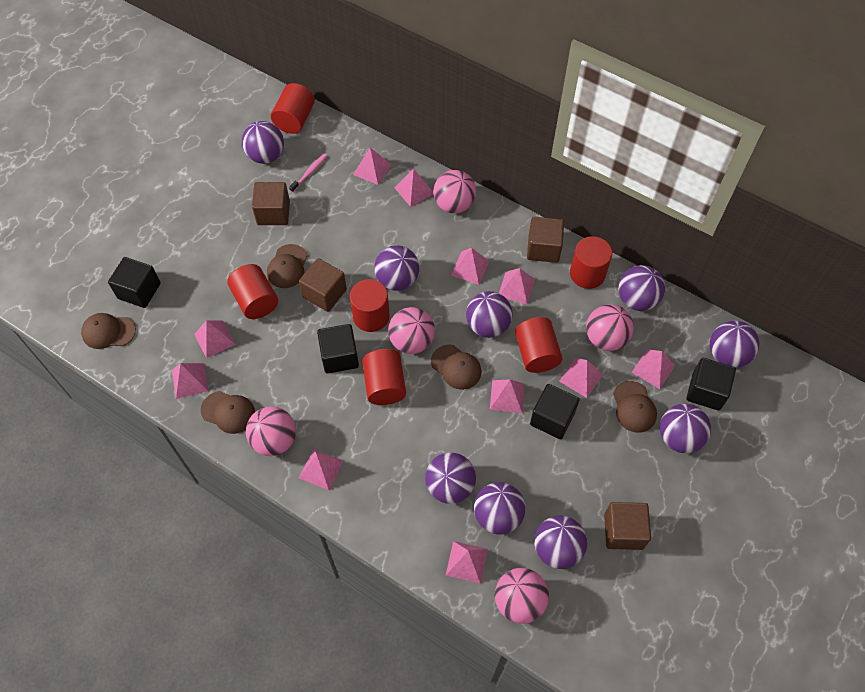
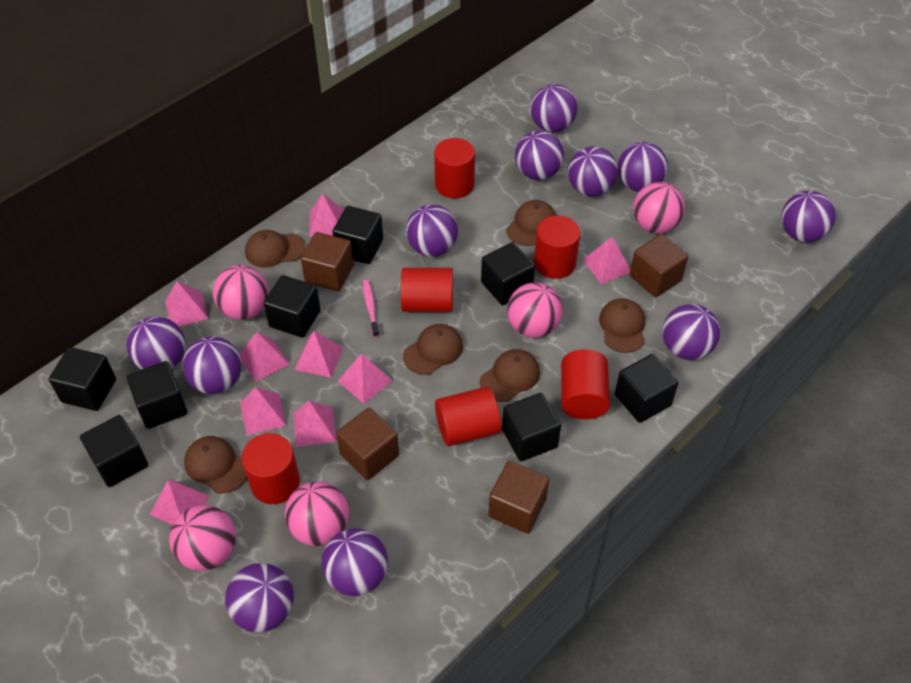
black cube: 4 -> 8
brown cap: 5 -> 6
pink pyramid: 11 -> 9
purple ball: 9 -> 11

